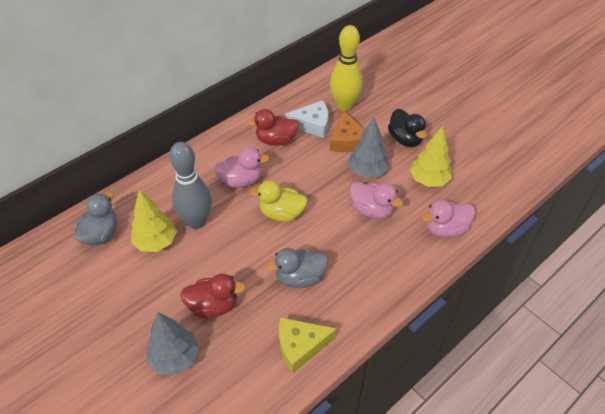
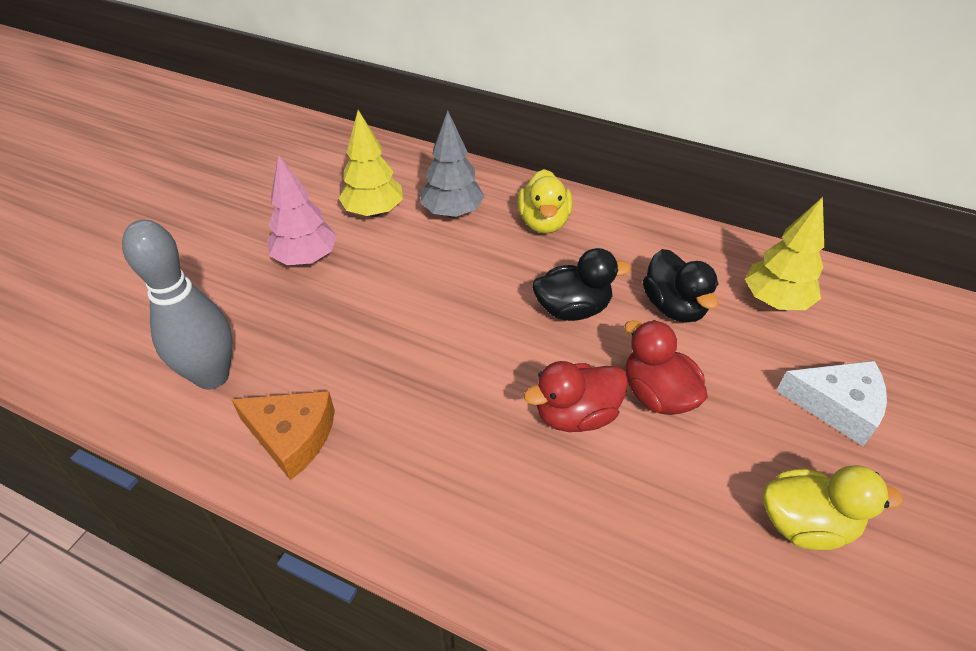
black duck: 1 -> 2
grey duck: 2 -> 0
grey tree: 2 -> 1
pink duck: 3 -> 0
pink tree: 0 -> 1
yellow bowling pin: 1 -> 0
yellow cheese: 1 -> 0
yellow duck: 1 -> 2

